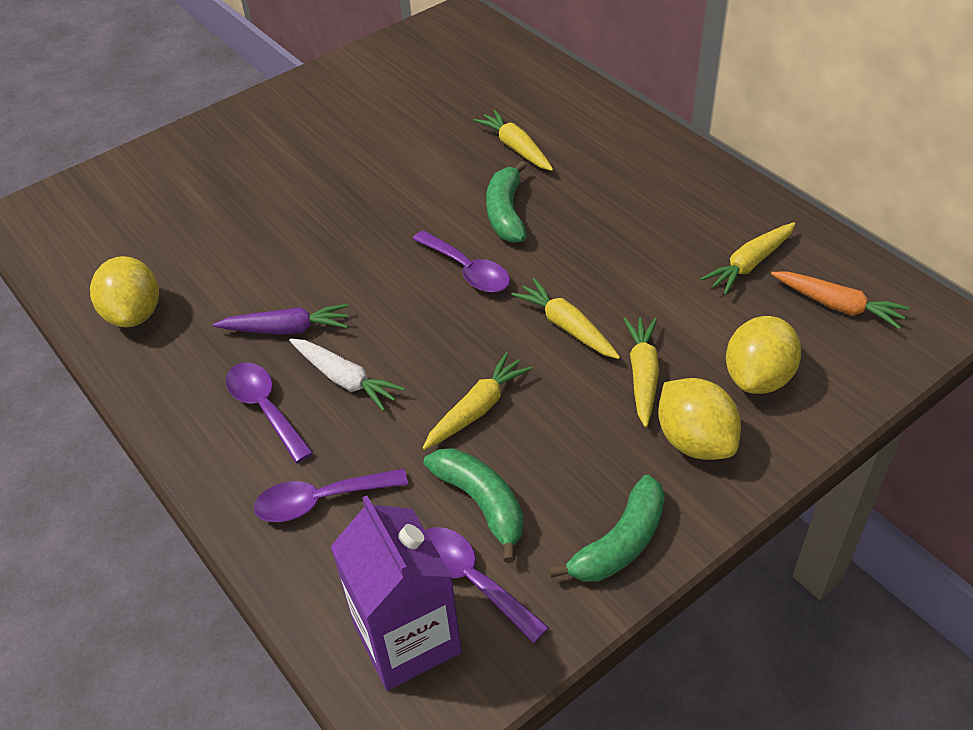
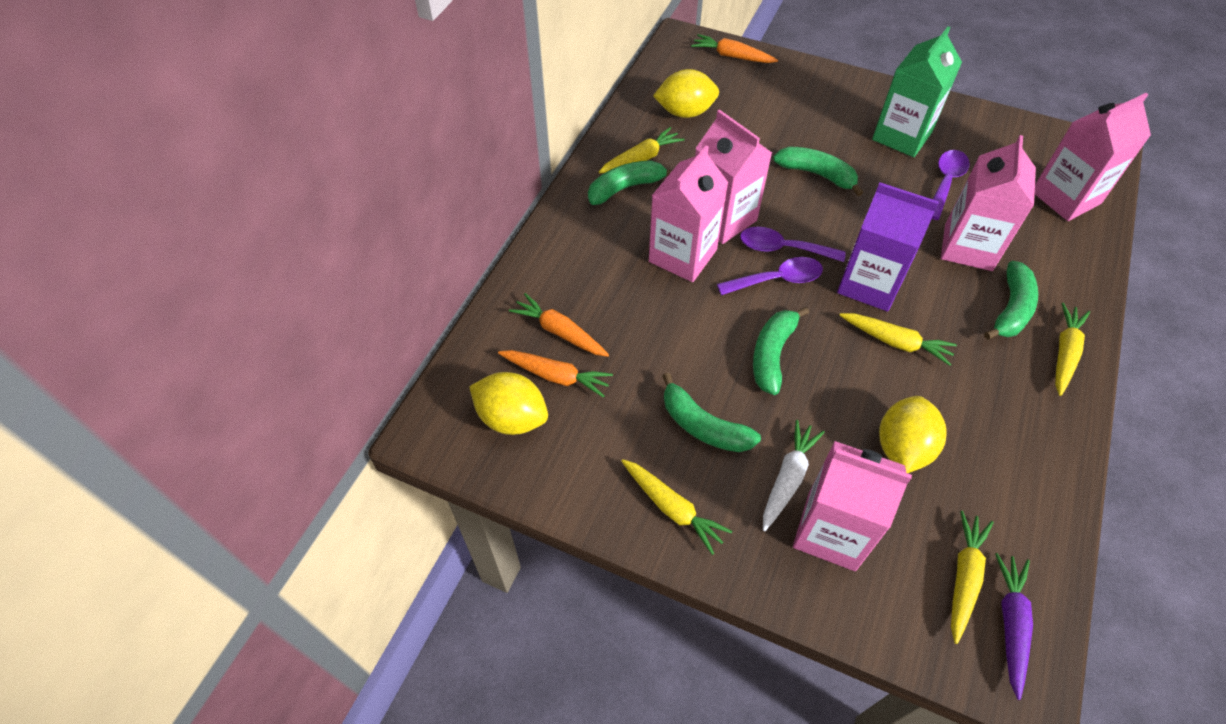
green banana: 3 -> 5
green carton: 0 -> 1
orange carrot: 1 -> 3
pink carton: 0 -> 5
purple spoon: 4 -> 3

